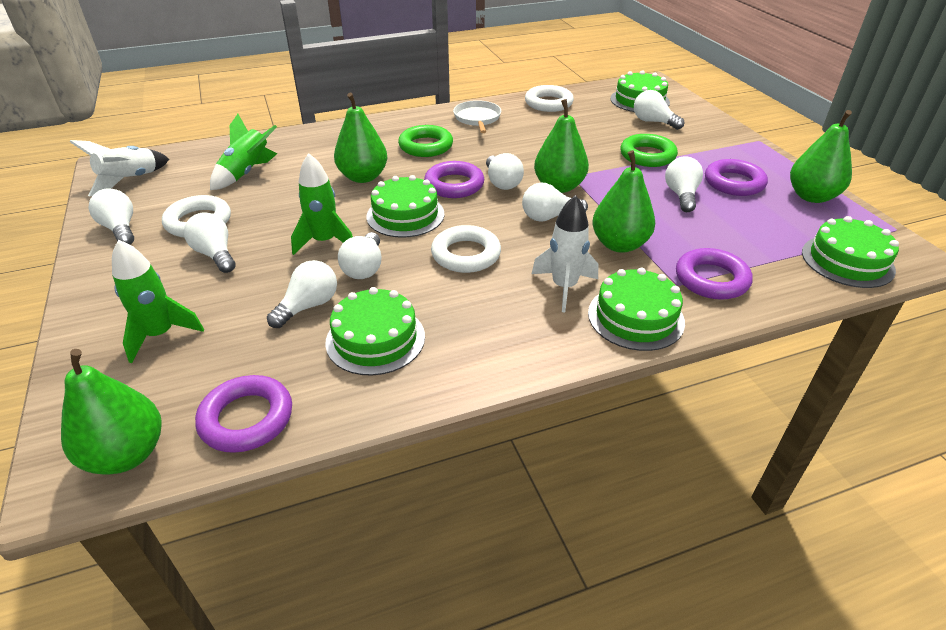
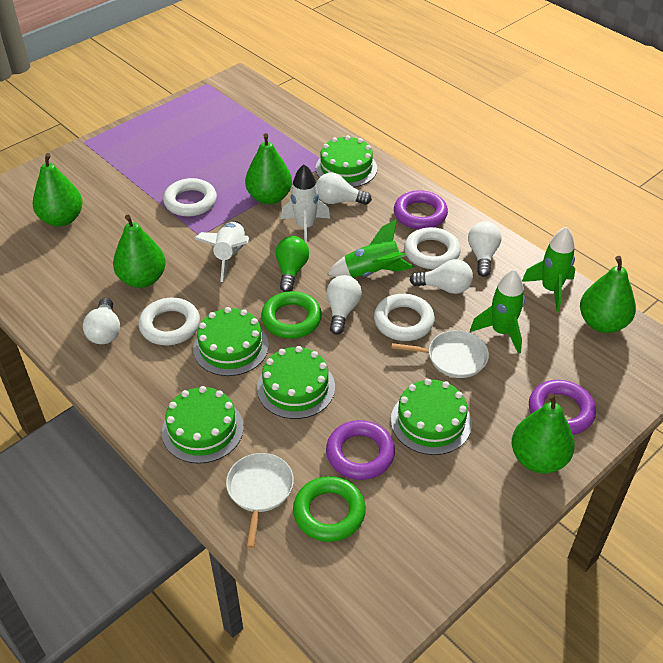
green light bulb: 0 -> 1
purple ring: 4 -> 3
white light bulb: 8 -> 5
white pan: 1 -> 2
white ring: 3 -> 4

